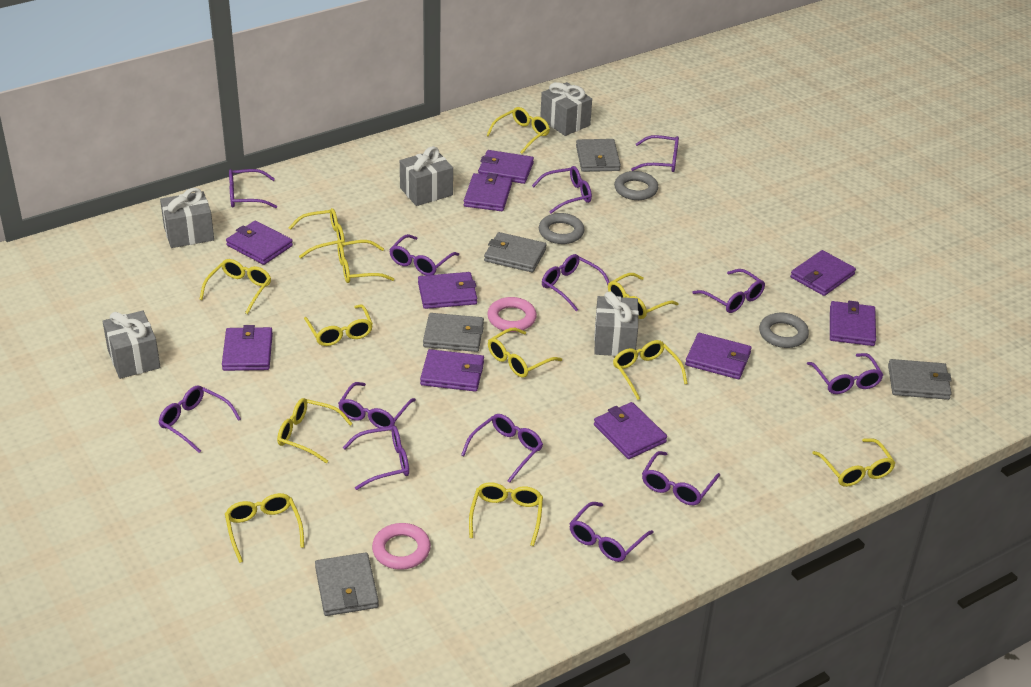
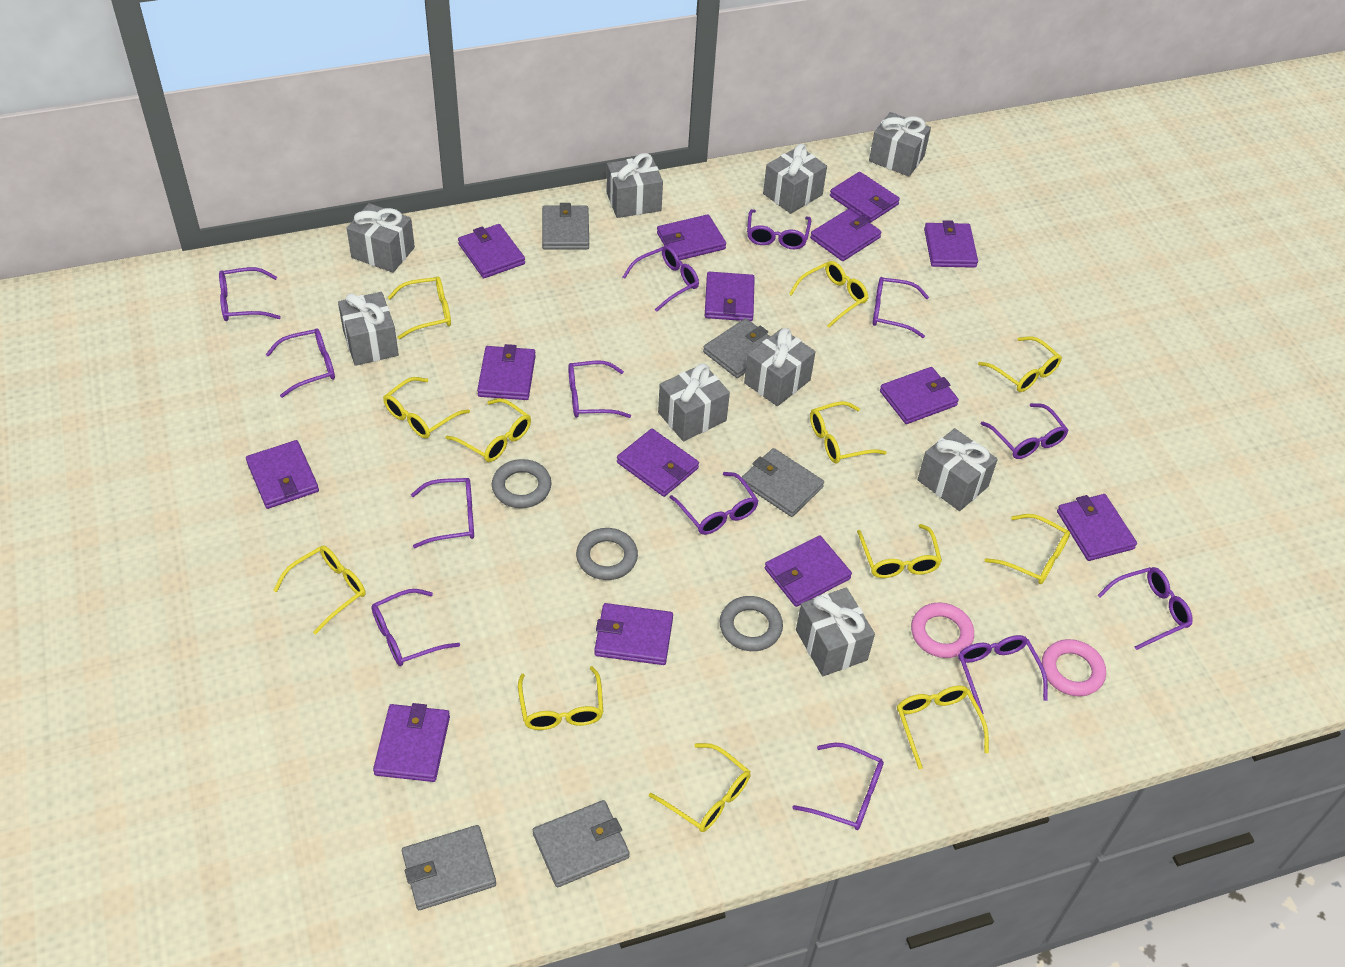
grey gift: 5 -> 9
purple wallet: 10 -> 14

